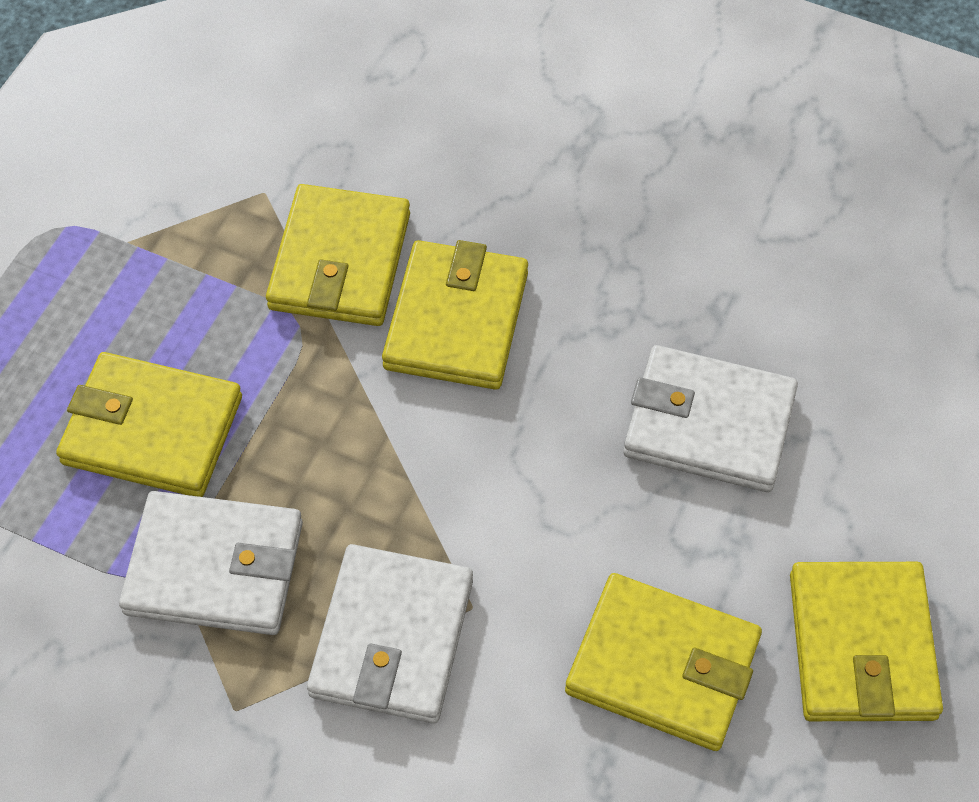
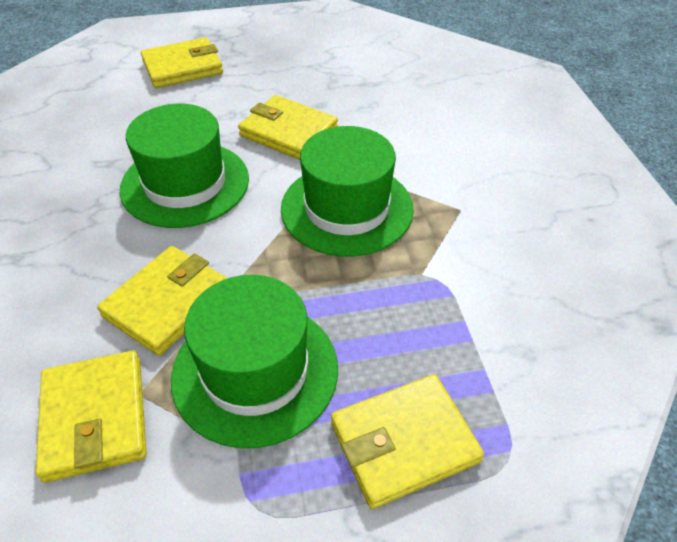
green hat: 0 -> 3
white wallet: 3 -> 0

